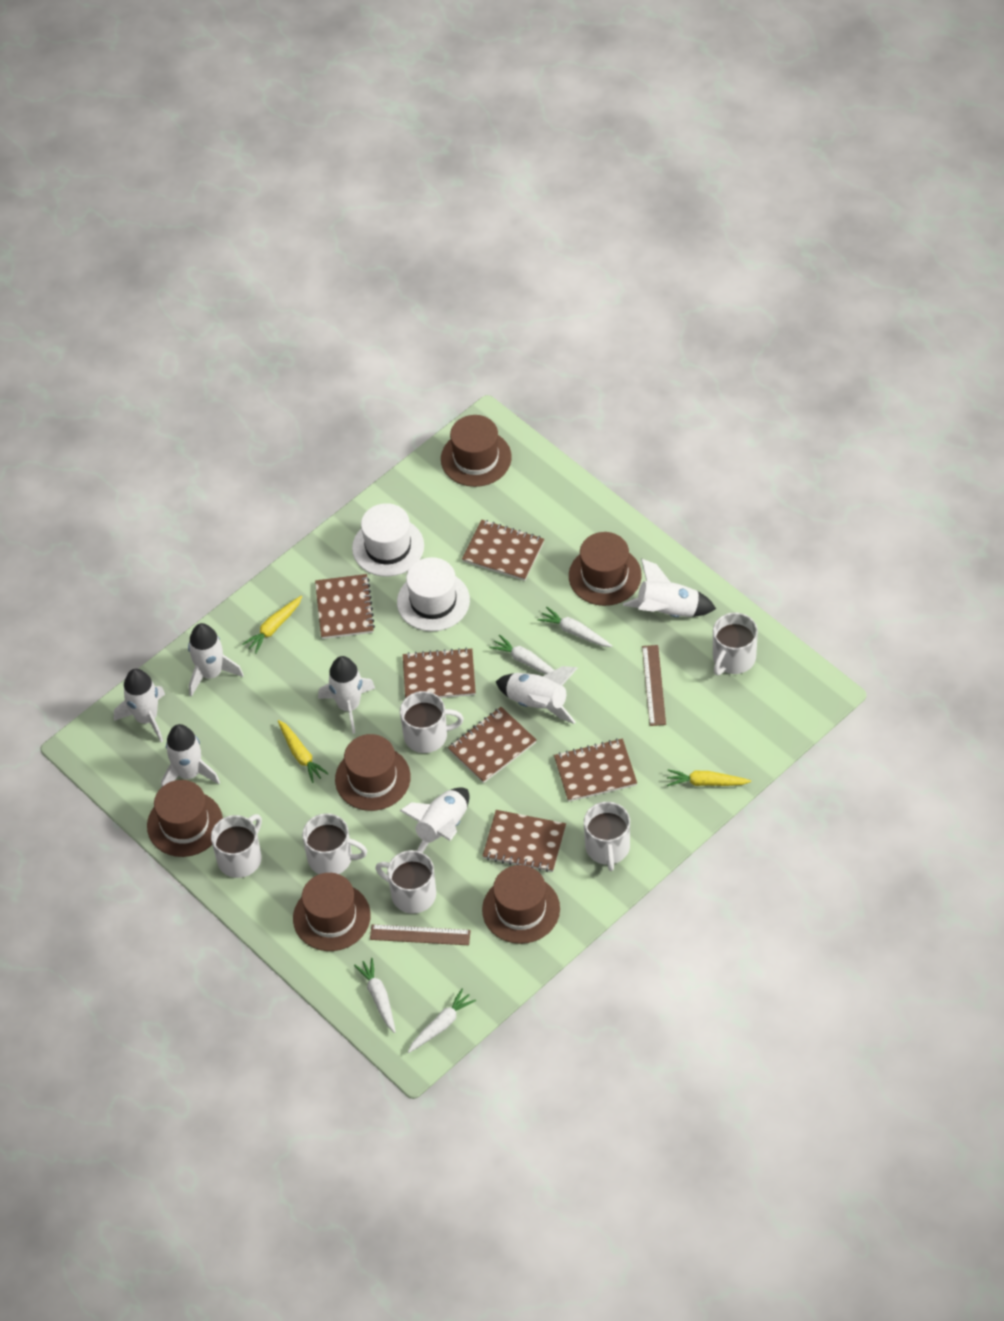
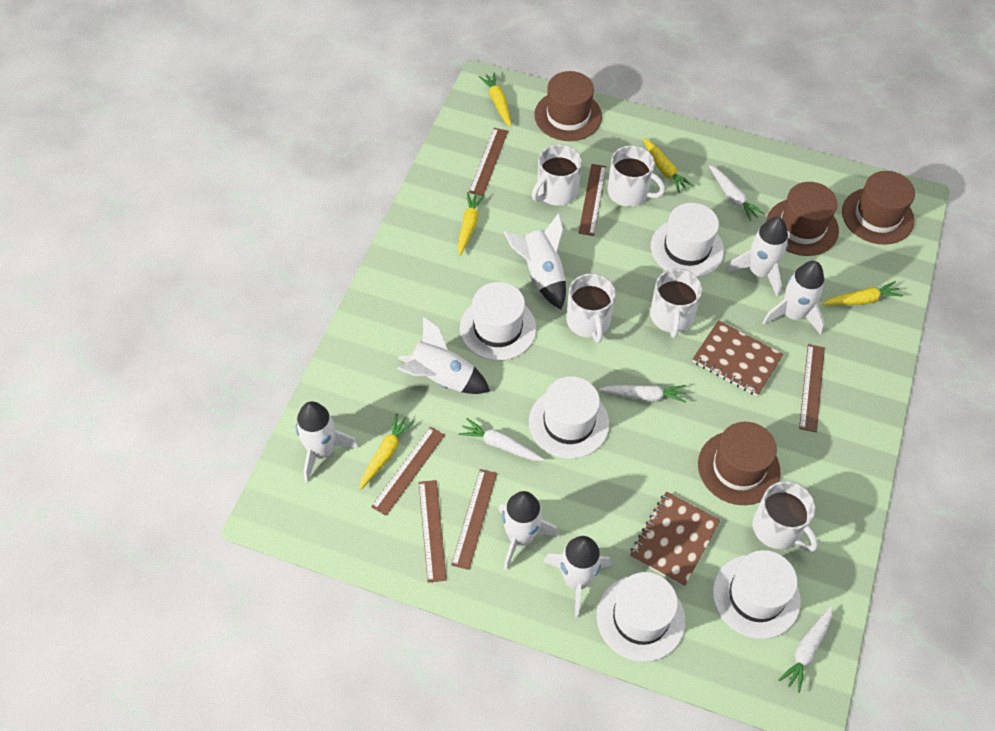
brown hat: 6 -> 4
brown notebook: 6 -> 2
brown ruler: 2 -> 6
white hat: 2 -> 5
white mug: 6 -> 5
yellow carrot: 3 -> 5

